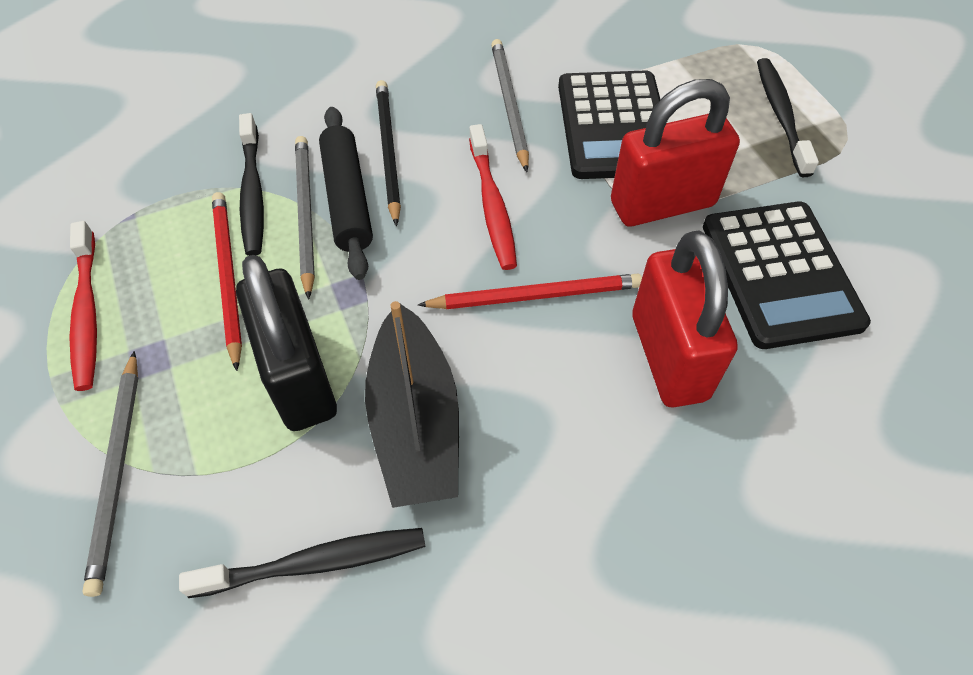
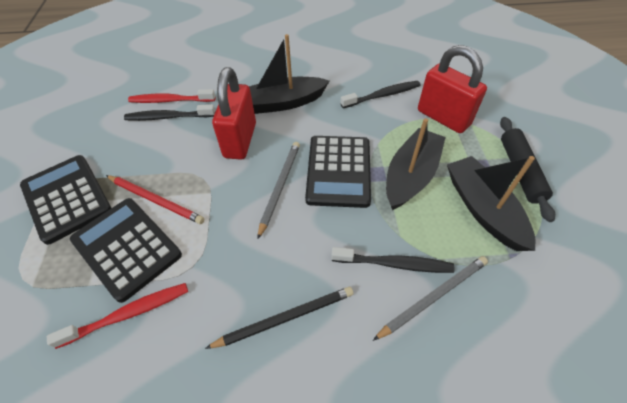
black boat: 1 -> 3
black calculator: 2 -> 3
black padlock: 1 -> 0
grey pencil: 3 -> 2
red pencil: 2 -> 1

